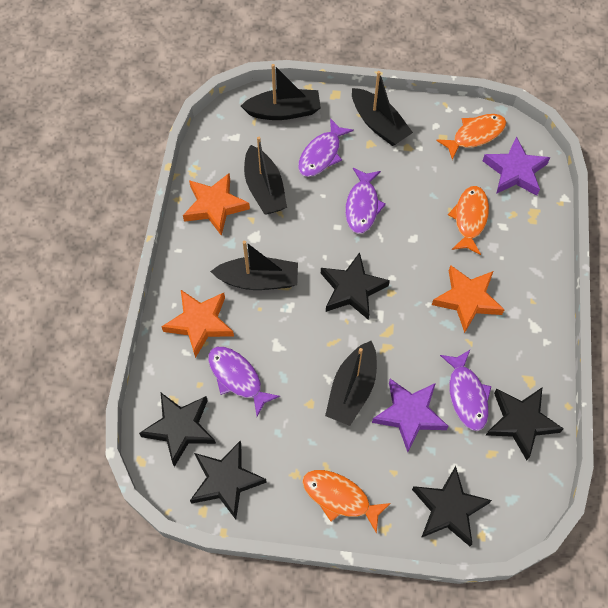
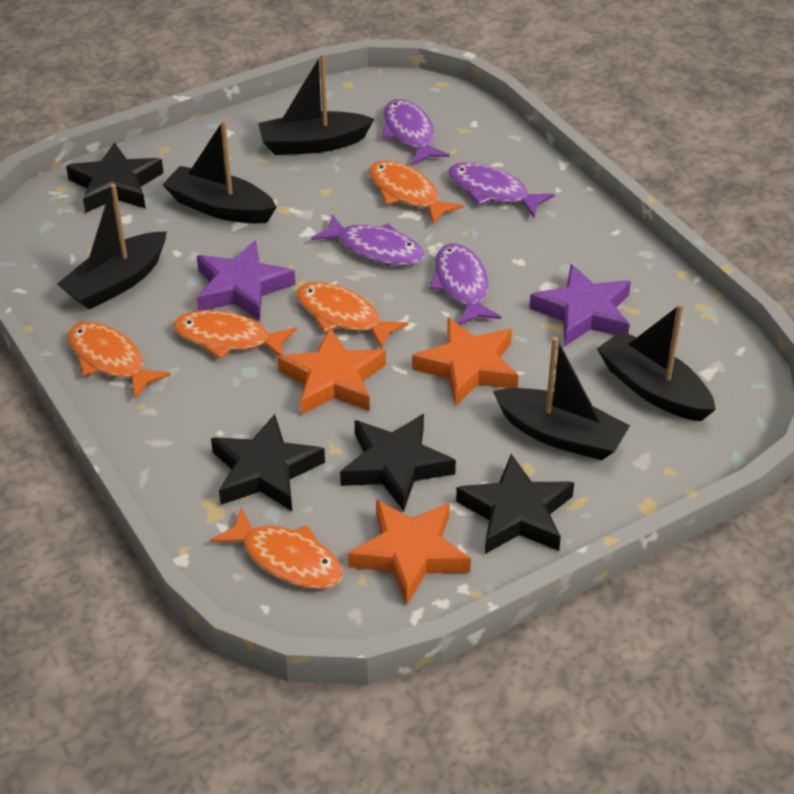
black star: 5 -> 4
orange fish: 3 -> 5

